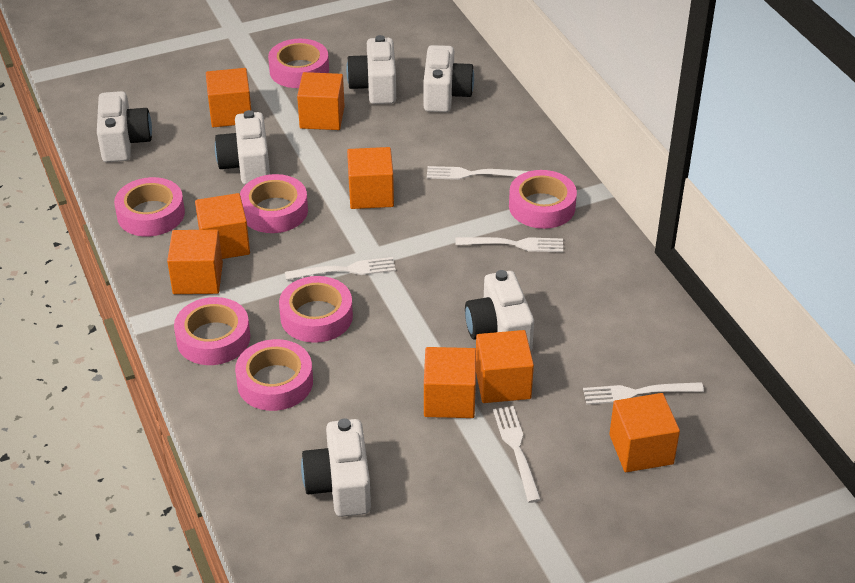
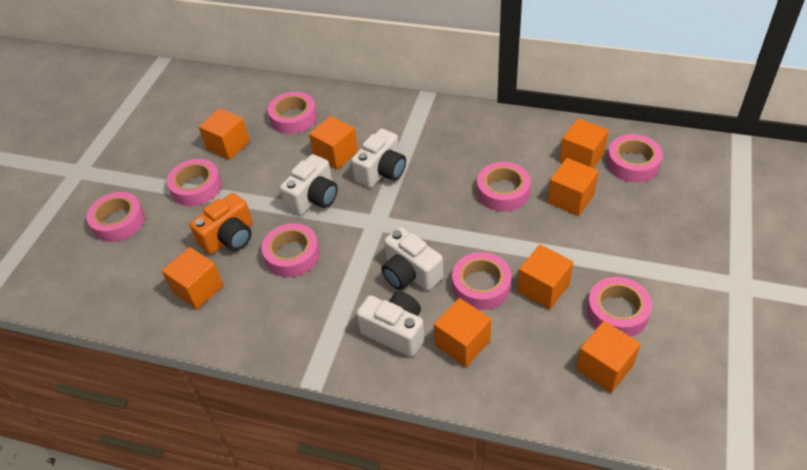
orange camera: 0 -> 1
pink tape: 7 -> 8
white camera: 6 -> 4
white fork: 5 -> 0

